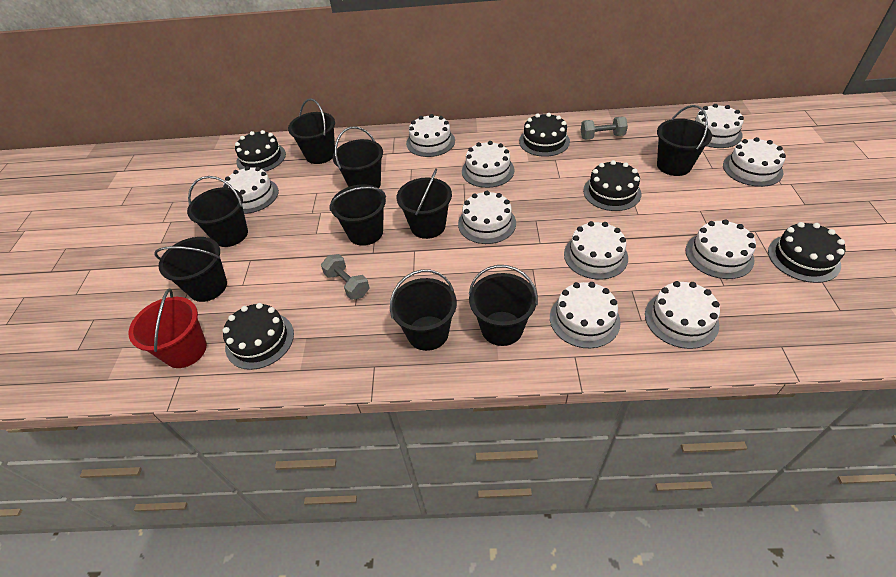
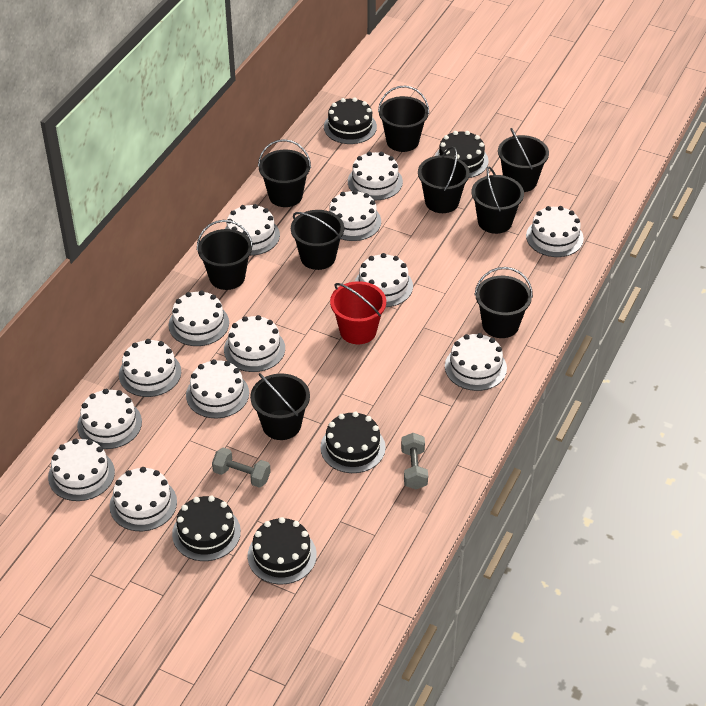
white cake: 10 -> 13

